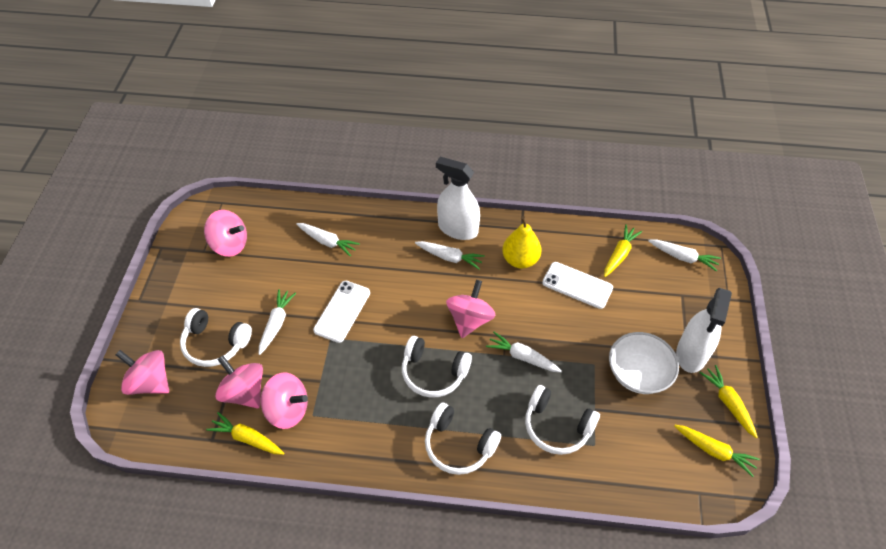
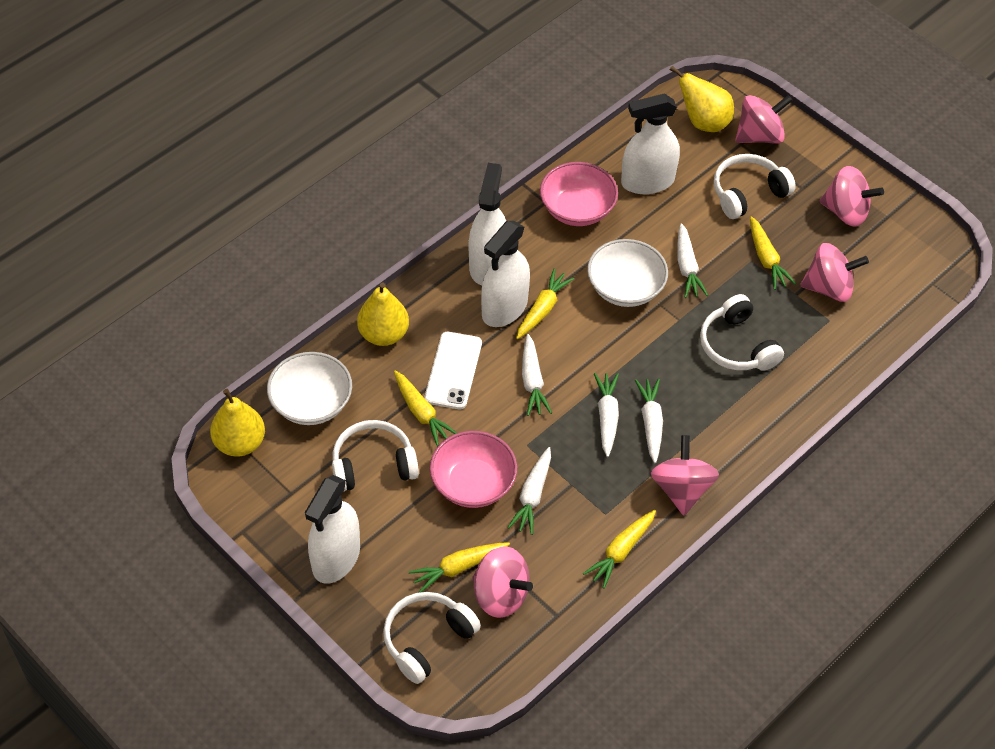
pink bowl: 0 -> 2
white bowl: 1 -> 2
white phone: 2 -> 1
white spray bottle: 2 -> 4
yellow carrot: 4 -> 5
yellow pear: 1 -> 3

